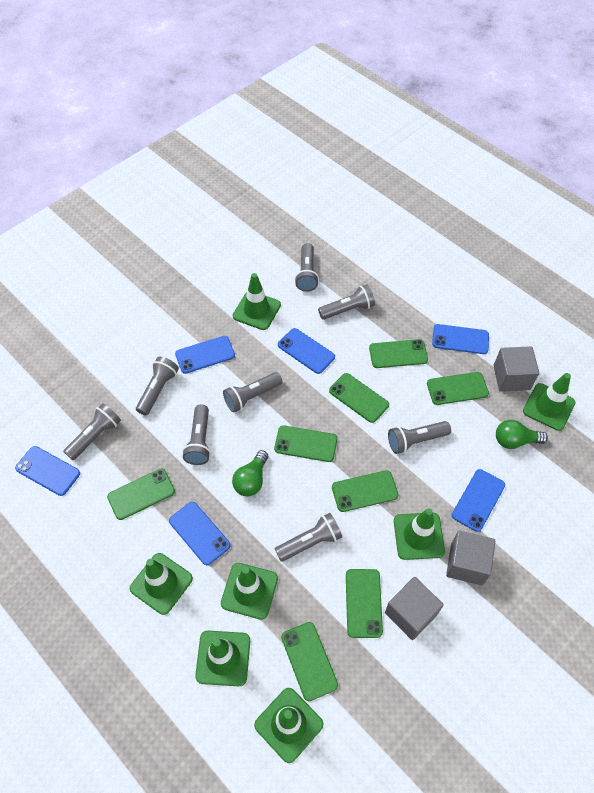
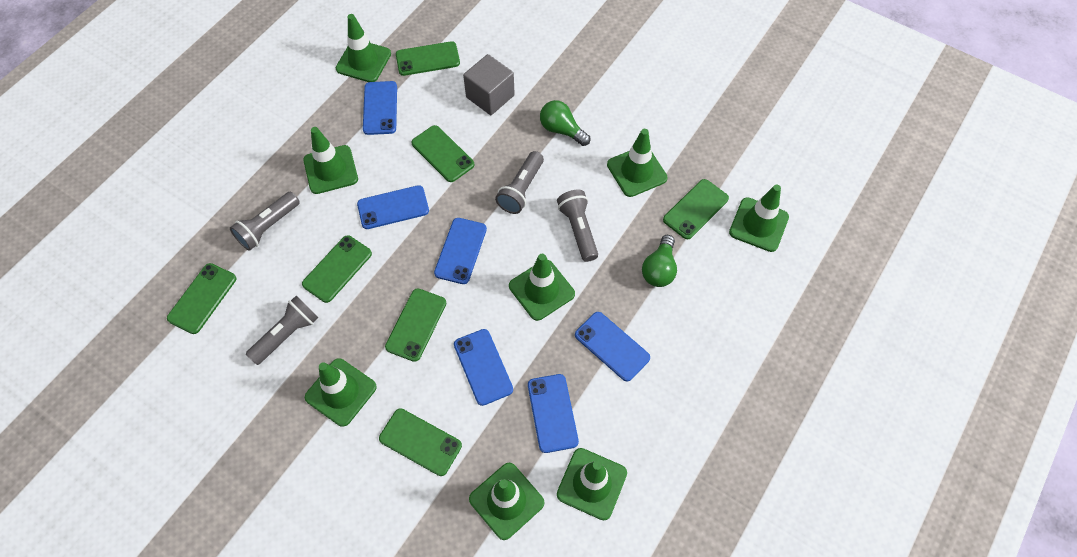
green phone: 8 -> 7
green traffic cone: 7 -> 8
grey cube: 3 -> 1
grey flashlight: 8 -> 4

